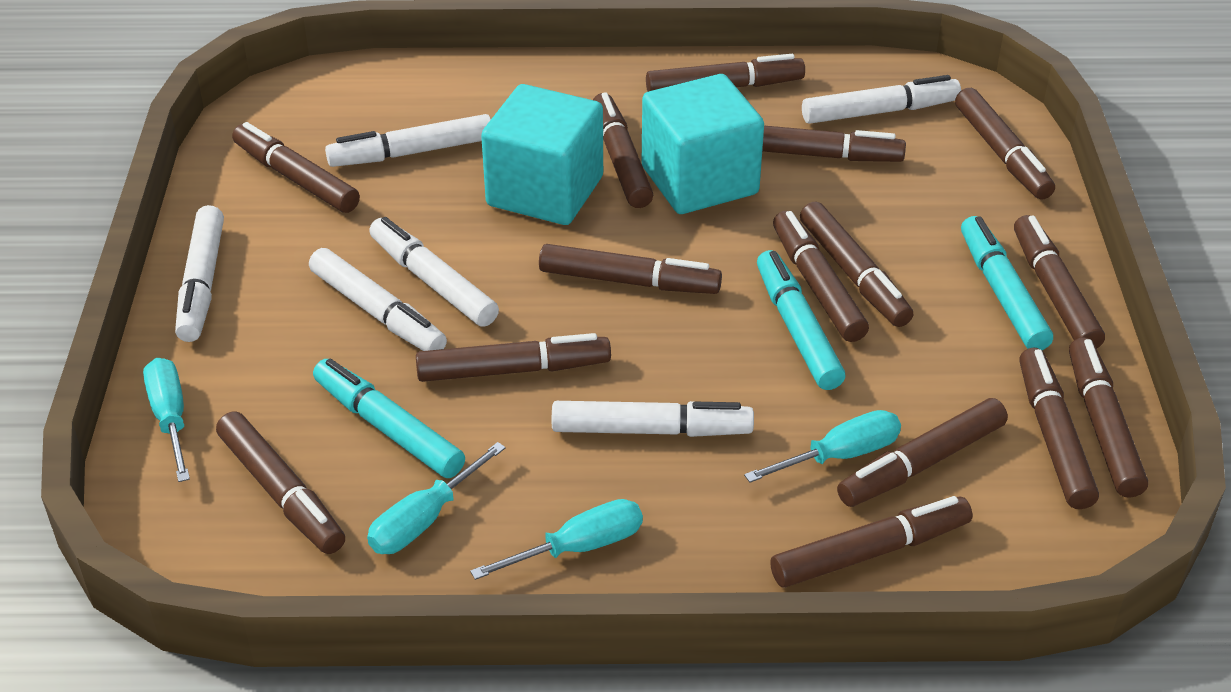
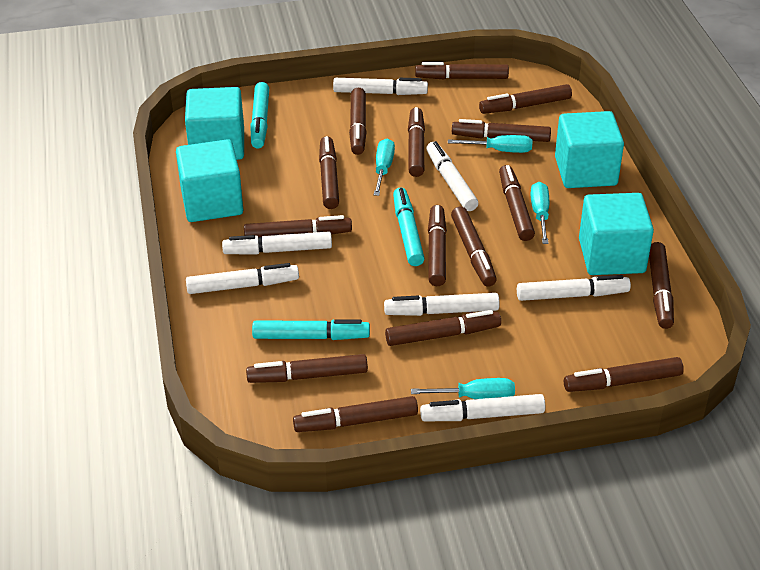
turquoise cube: 2 -> 4
white marker: 6 -> 7

